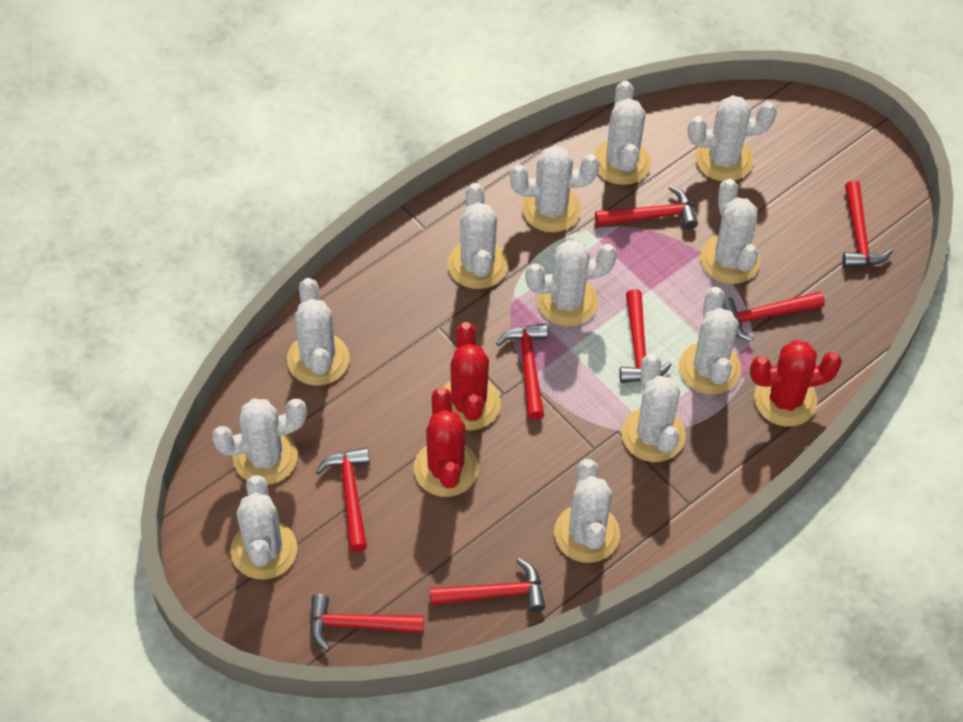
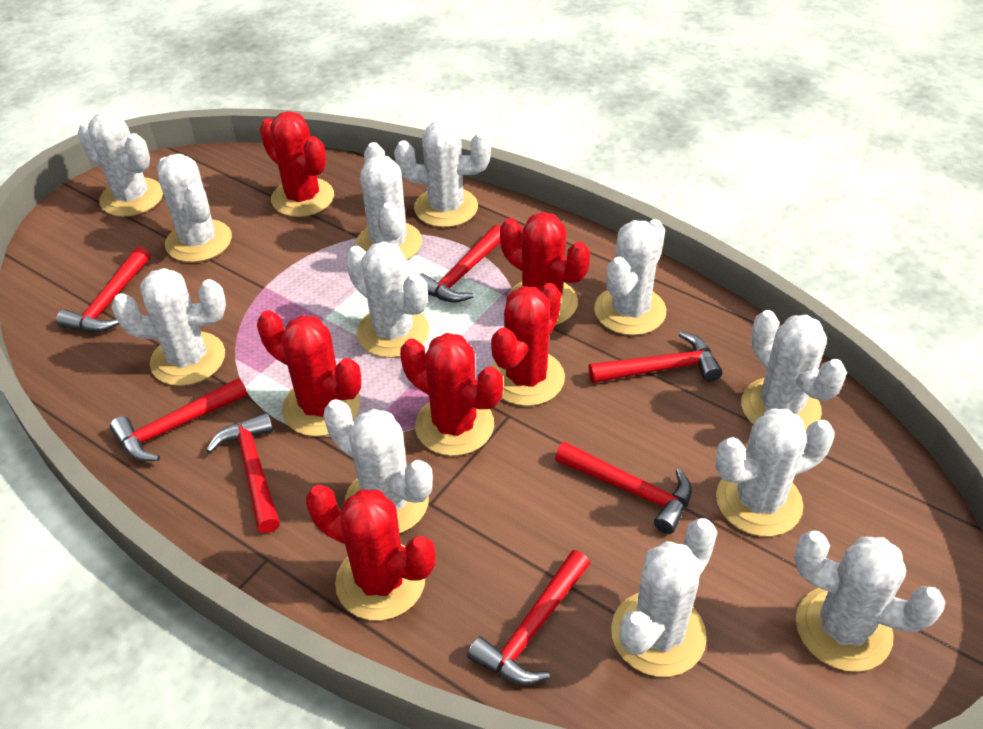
red cactus: 3 -> 6
red hammer: 8 -> 7

